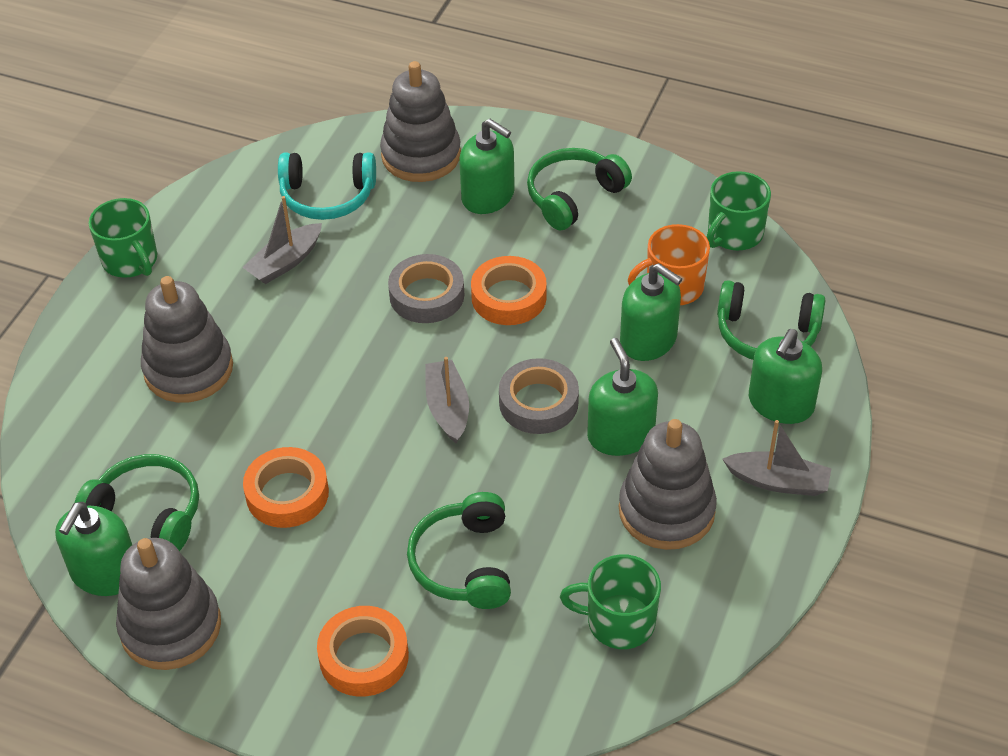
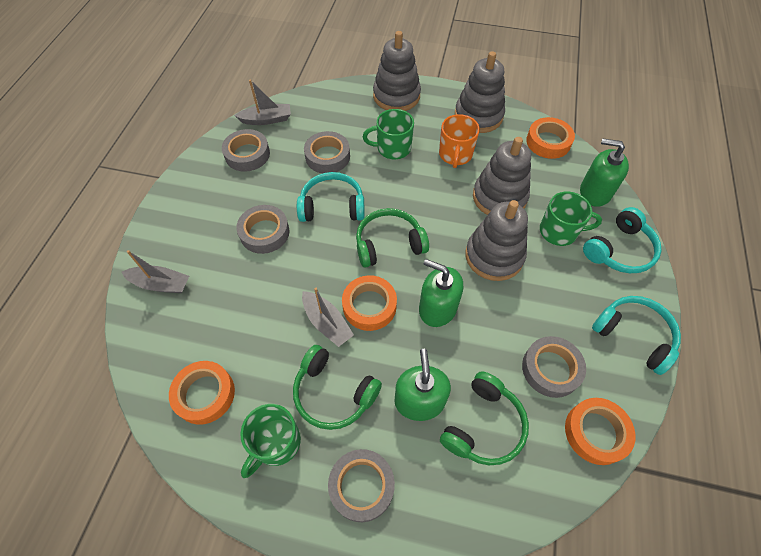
green headphones: 4 -> 3
green soap dispenser: 5 -> 3
grey tape: 2 -> 5
orange tape: 3 -> 4
turquoise headphones: 1 -> 3

